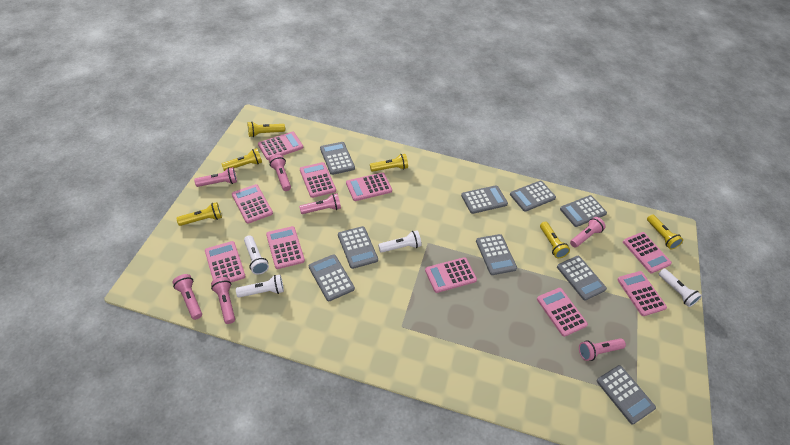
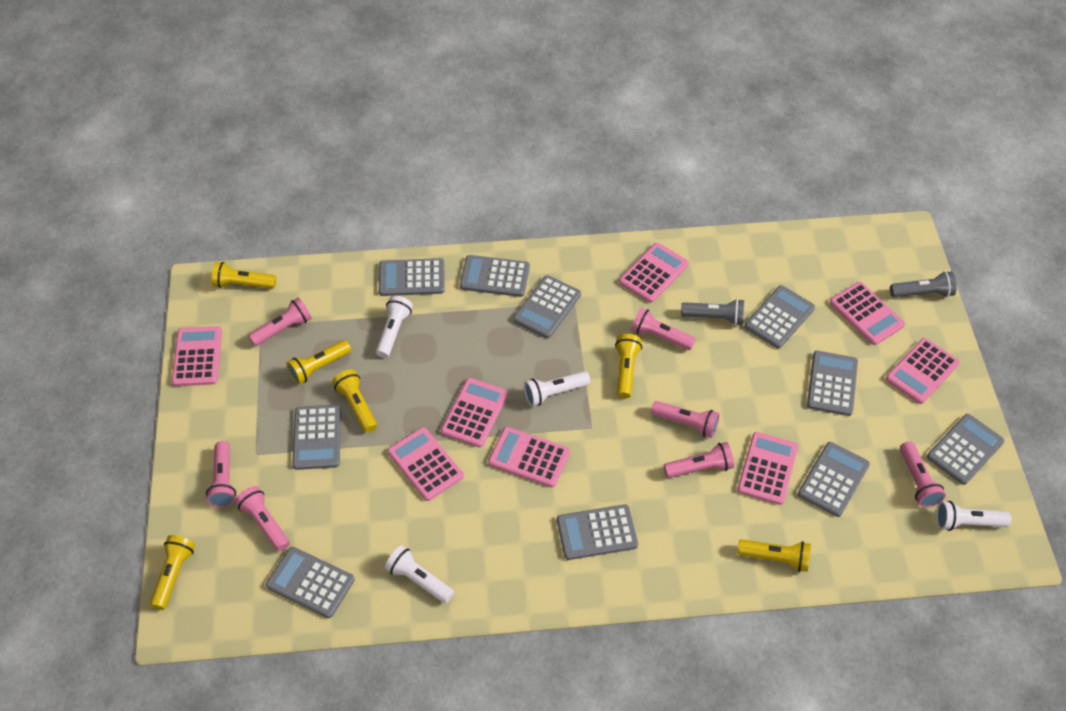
grey calculator: 9 -> 10
grey flashlight: 0 -> 2
pink calculator: 10 -> 8

